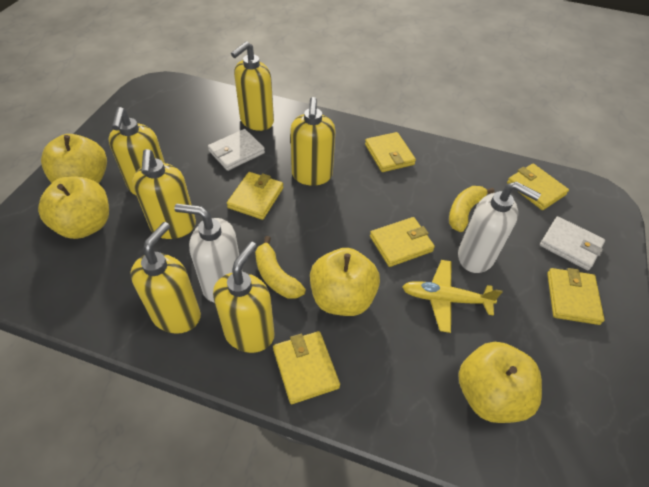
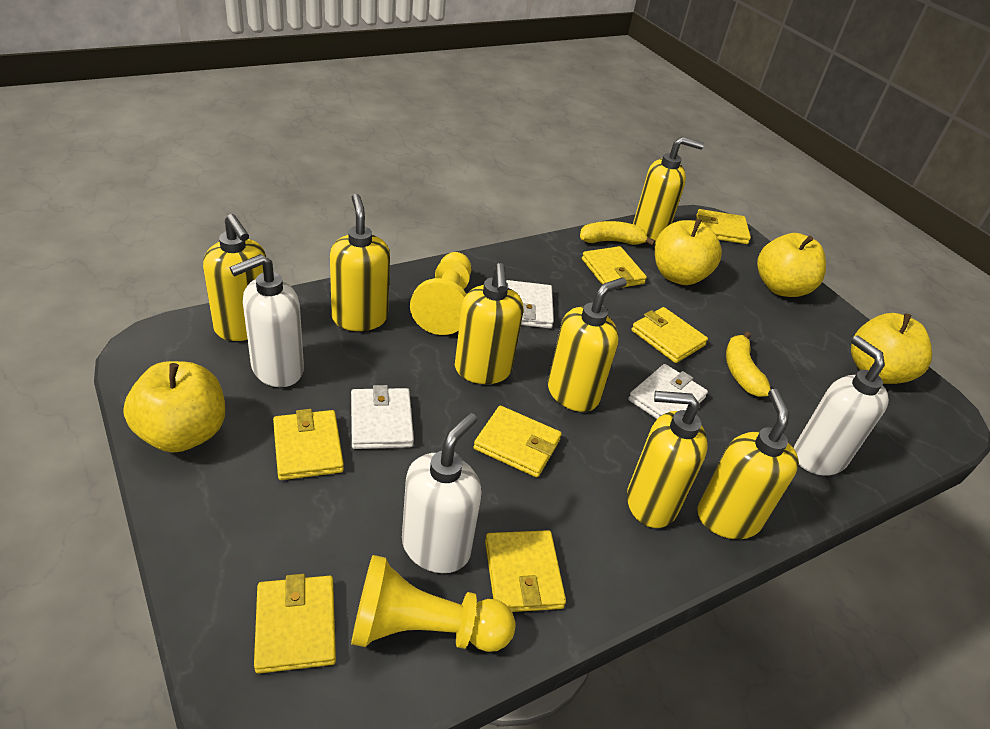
white soap dispenser: 2 -> 3
white wallet: 2 -> 3
yellow pawn: 0 -> 2
yellow plane: 1 -> 0
yellow soap dispenser: 6 -> 7
yellow wallet: 6 -> 7

